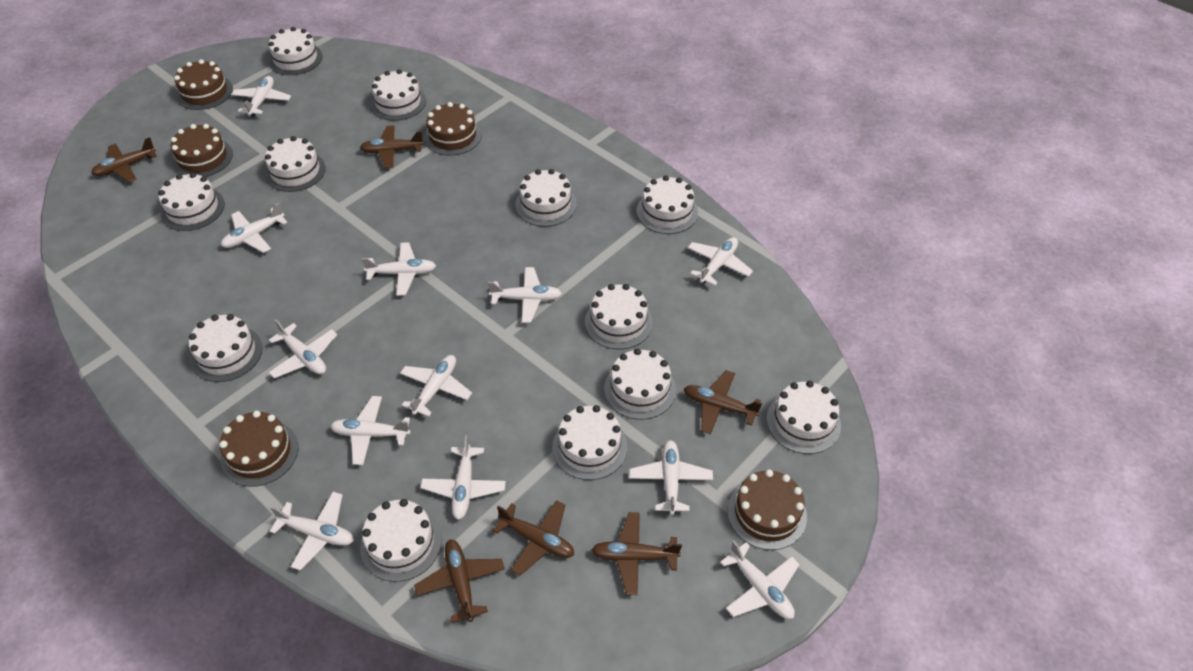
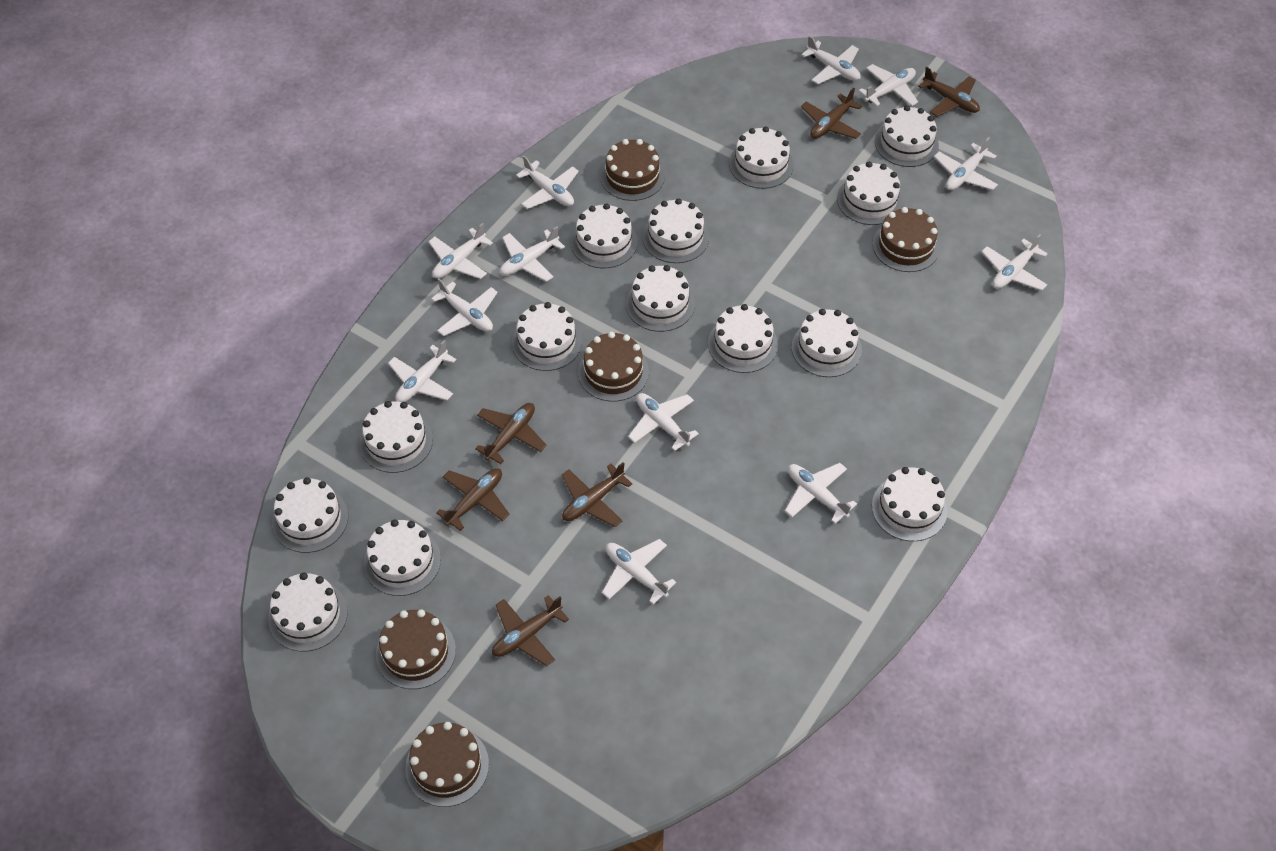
white cake: 12 -> 14

